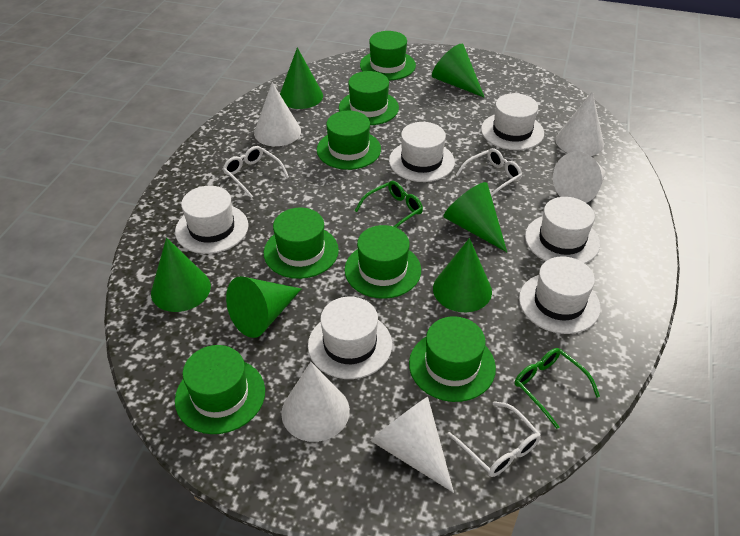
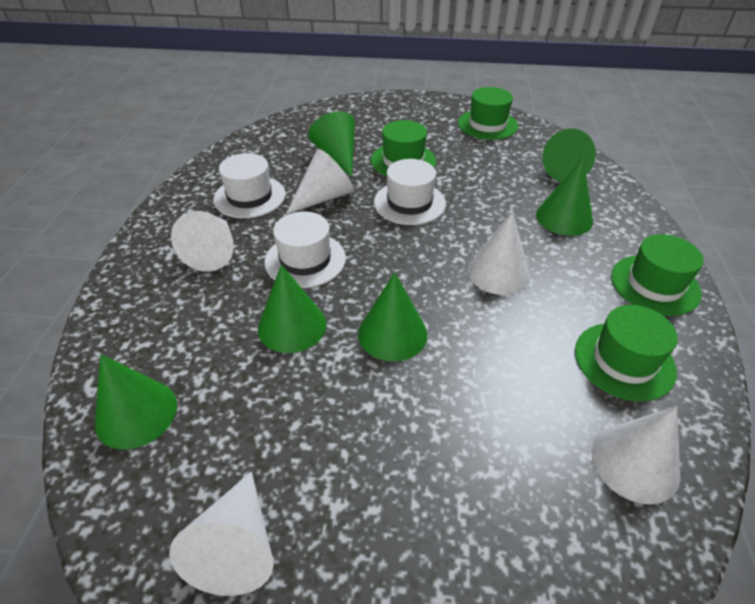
green glasses: 2 -> 0
green hat: 7 -> 4
white glasses: 3 -> 0
white hat: 6 -> 3

